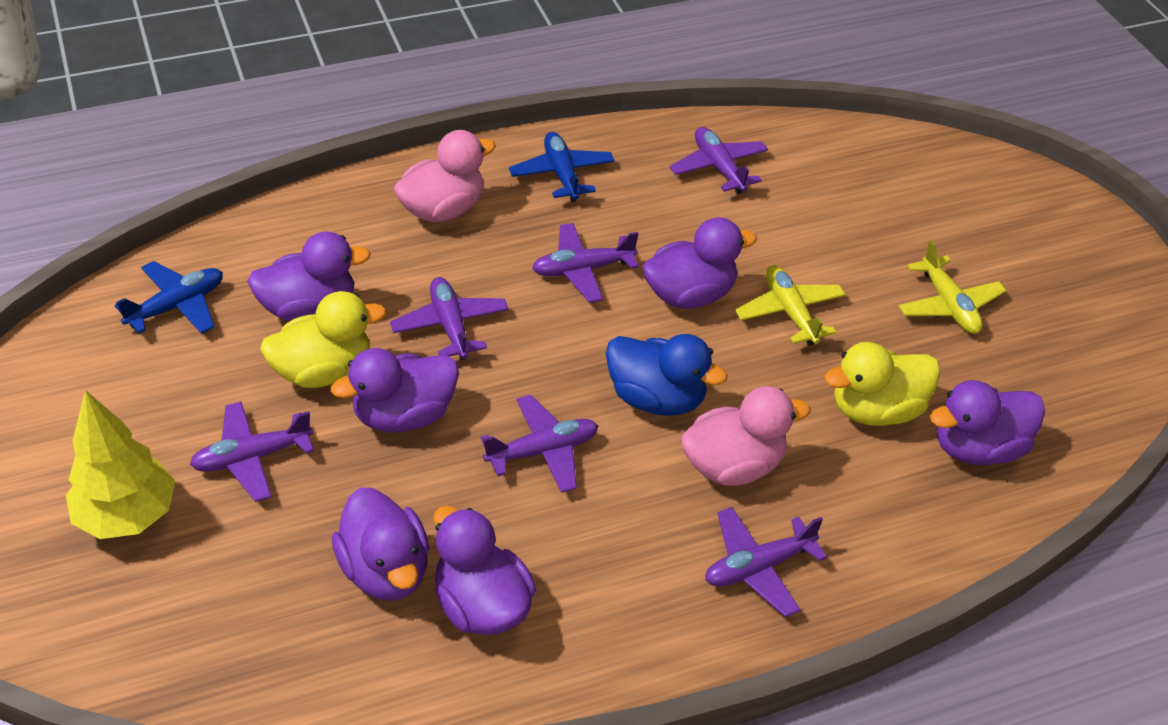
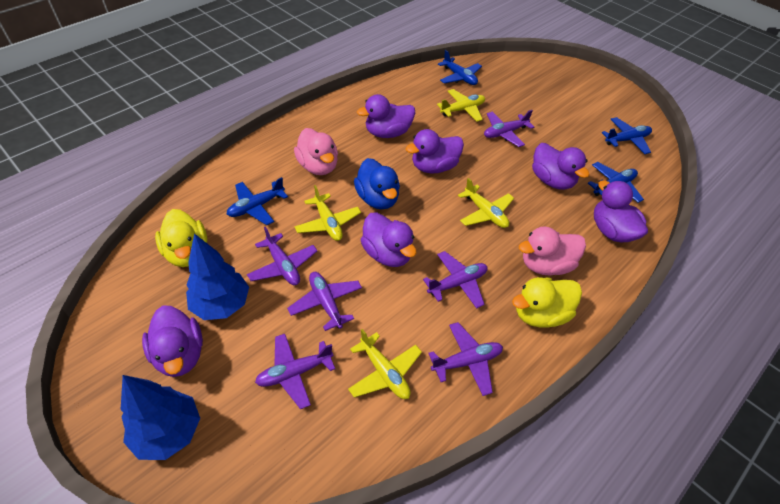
blue plane: 2 -> 4
blue tree: 0 -> 2
yellow plane: 2 -> 4
yellow tree: 1 -> 0

